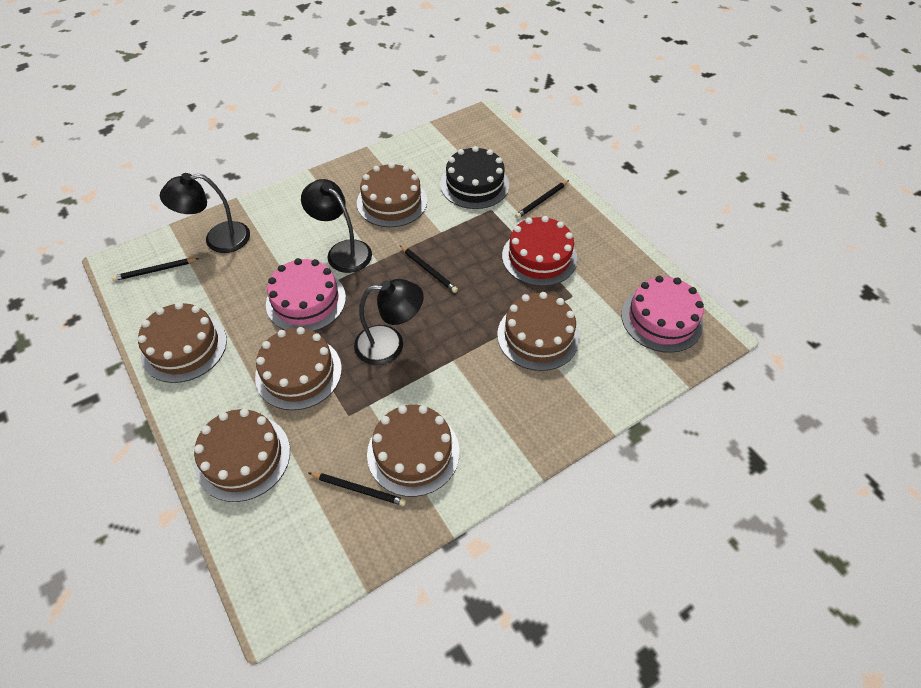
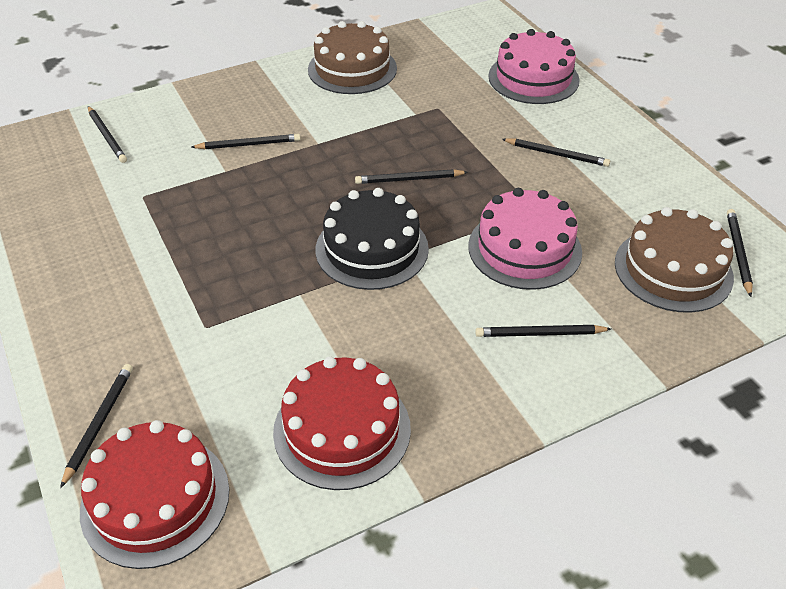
black lamp: 3 -> 0
black pencil: 4 -> 7
brown cake: 6 -> 2
red cake: 1 -> 2

